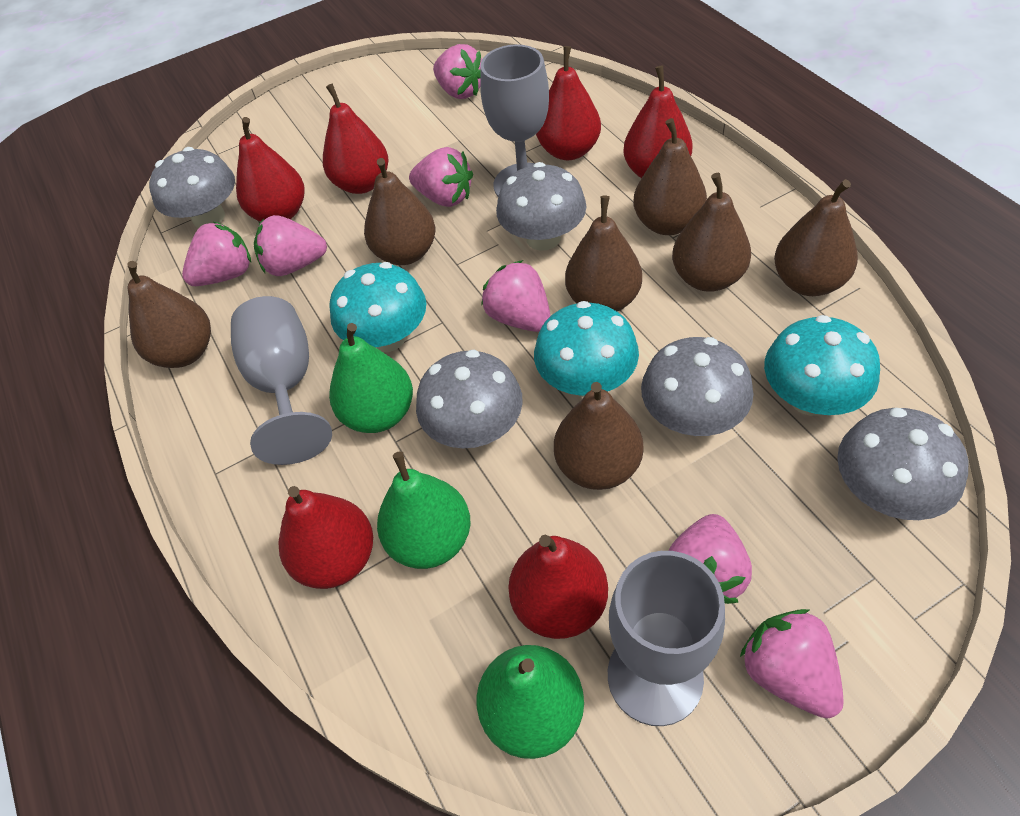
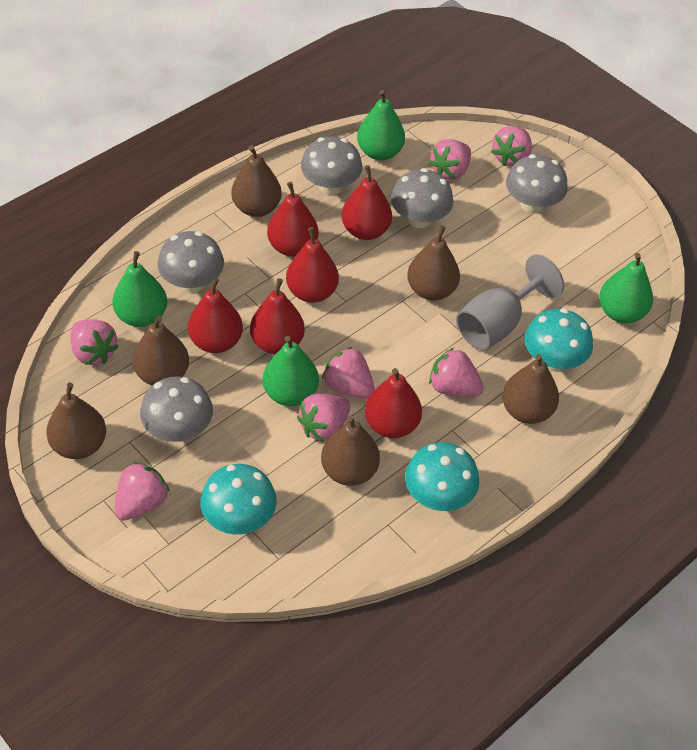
brown pear: 7 -> 6
green pear: 3 -> 4
grey goblet: 3 -> 1

